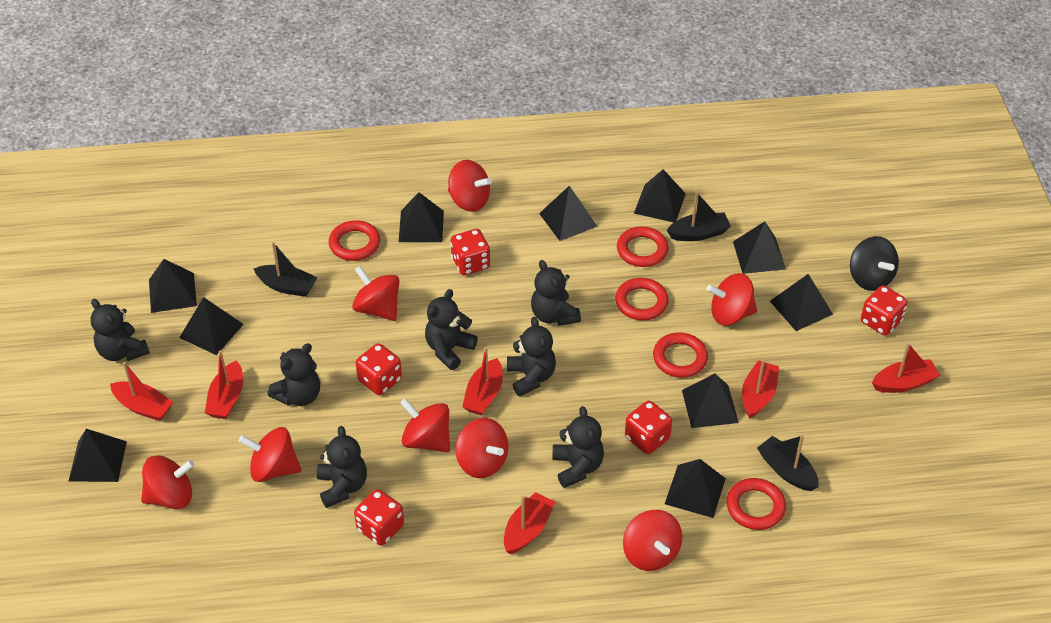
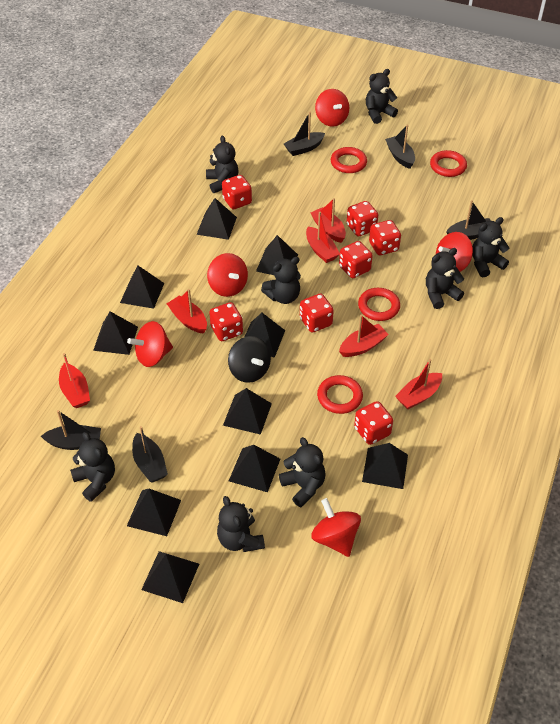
black boat: 3 -> 5
black teddy bear: 7 -> 8
red dice: 5 -> 7
red ring: 5 -> 4
red spinning top: 8 -> 5

